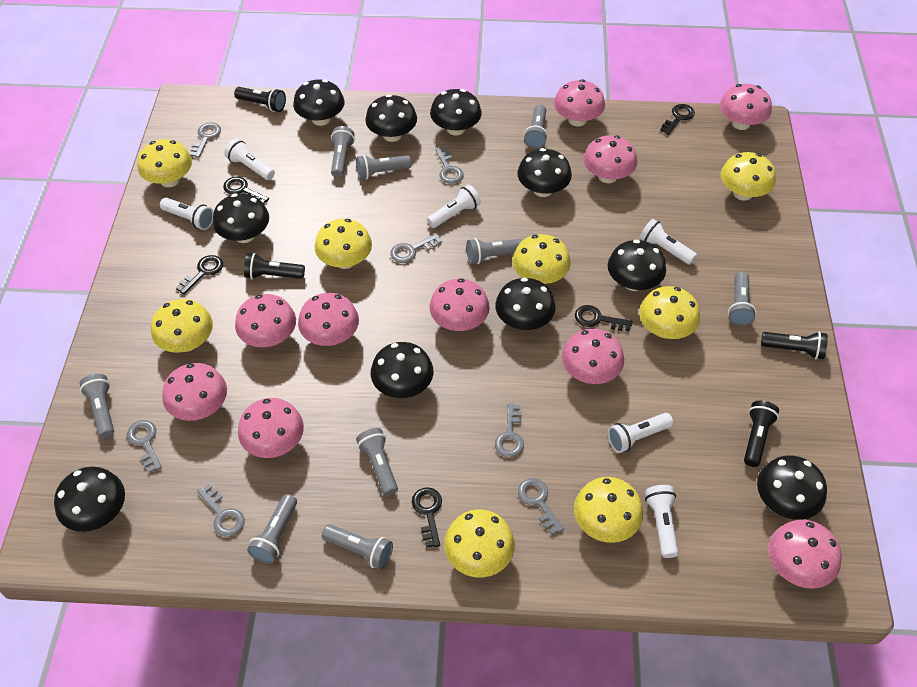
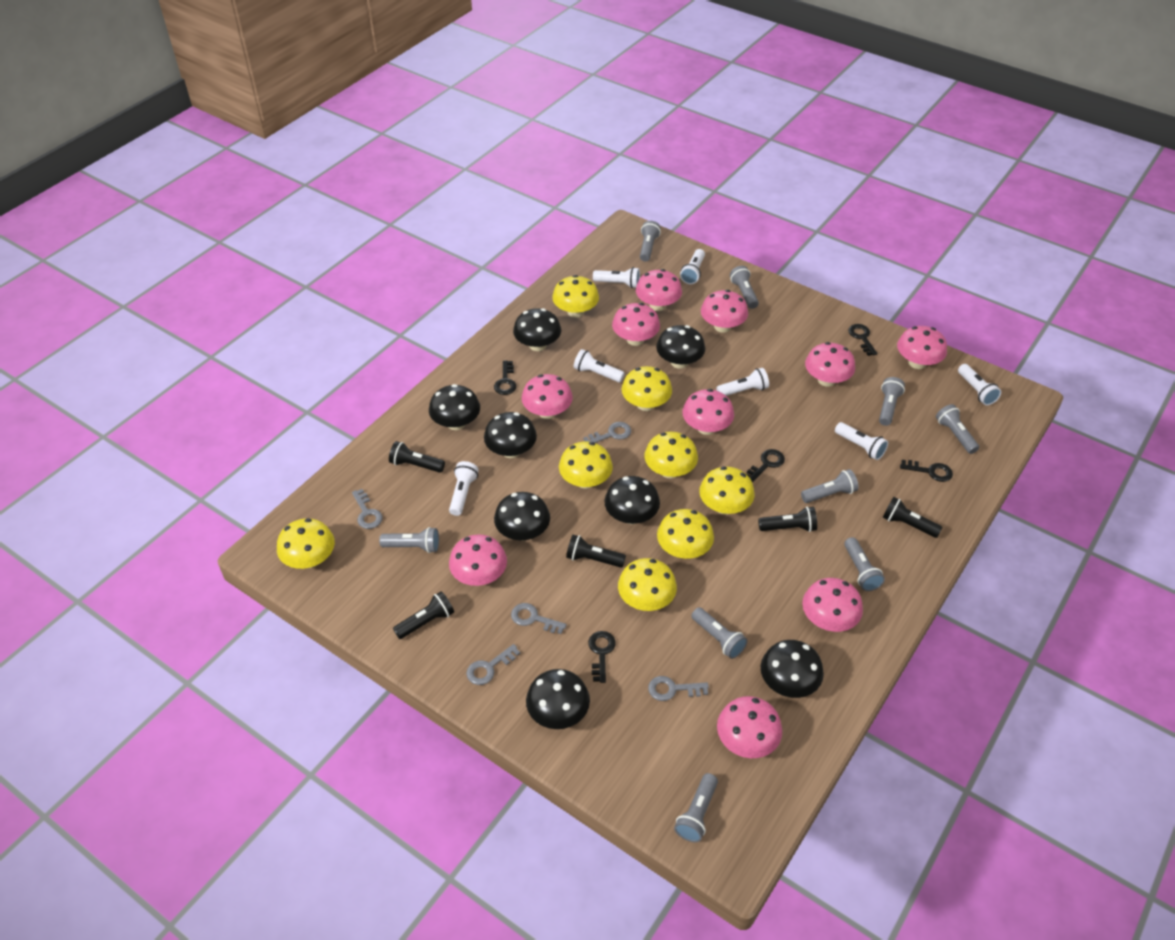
black flashlight: 4 -> 5
black mushroom: 10 -> 8
grey key: 7 -> 5
white flashlight: 6 -> 7

